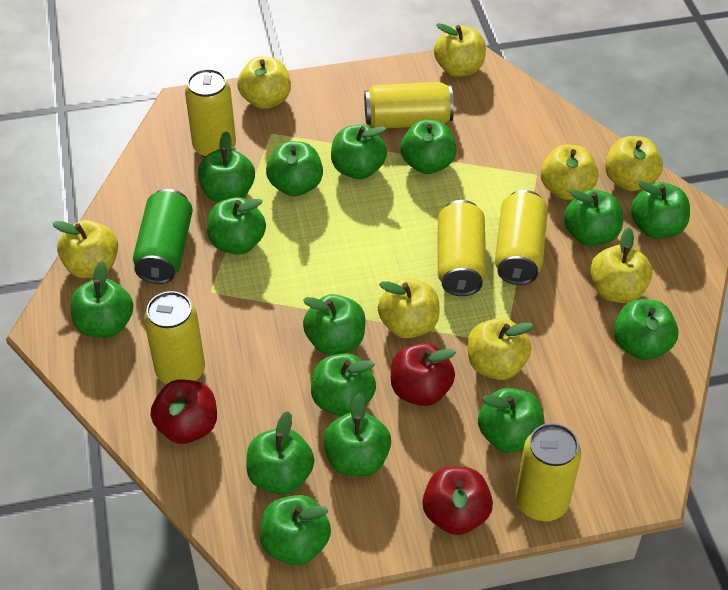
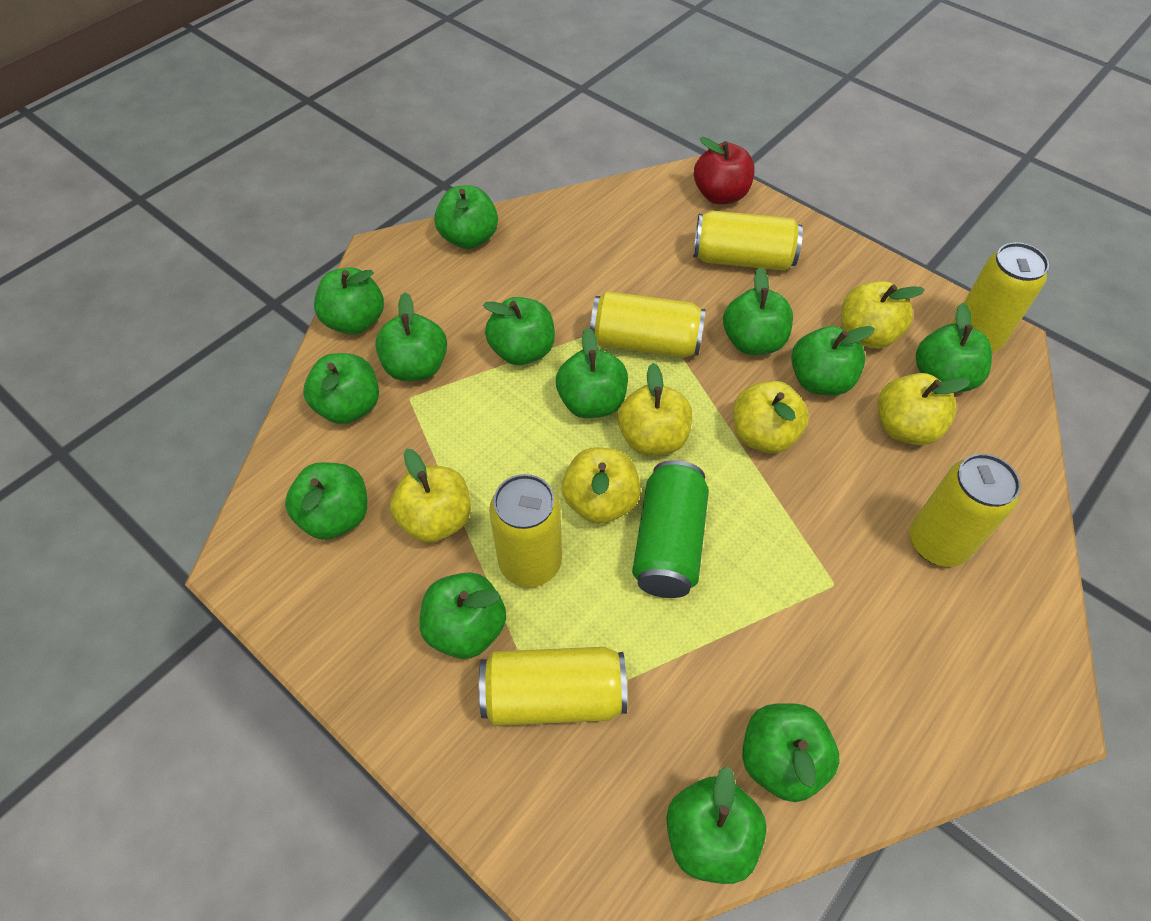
green apple: 15 -> 13
red apple: 3 -> 1
yellow apple: 8 -> 6

